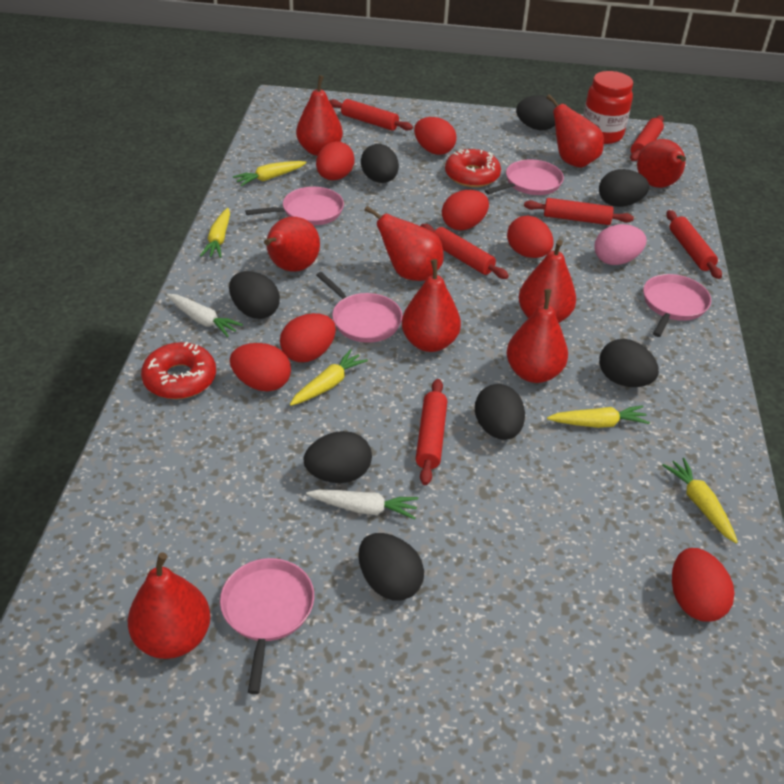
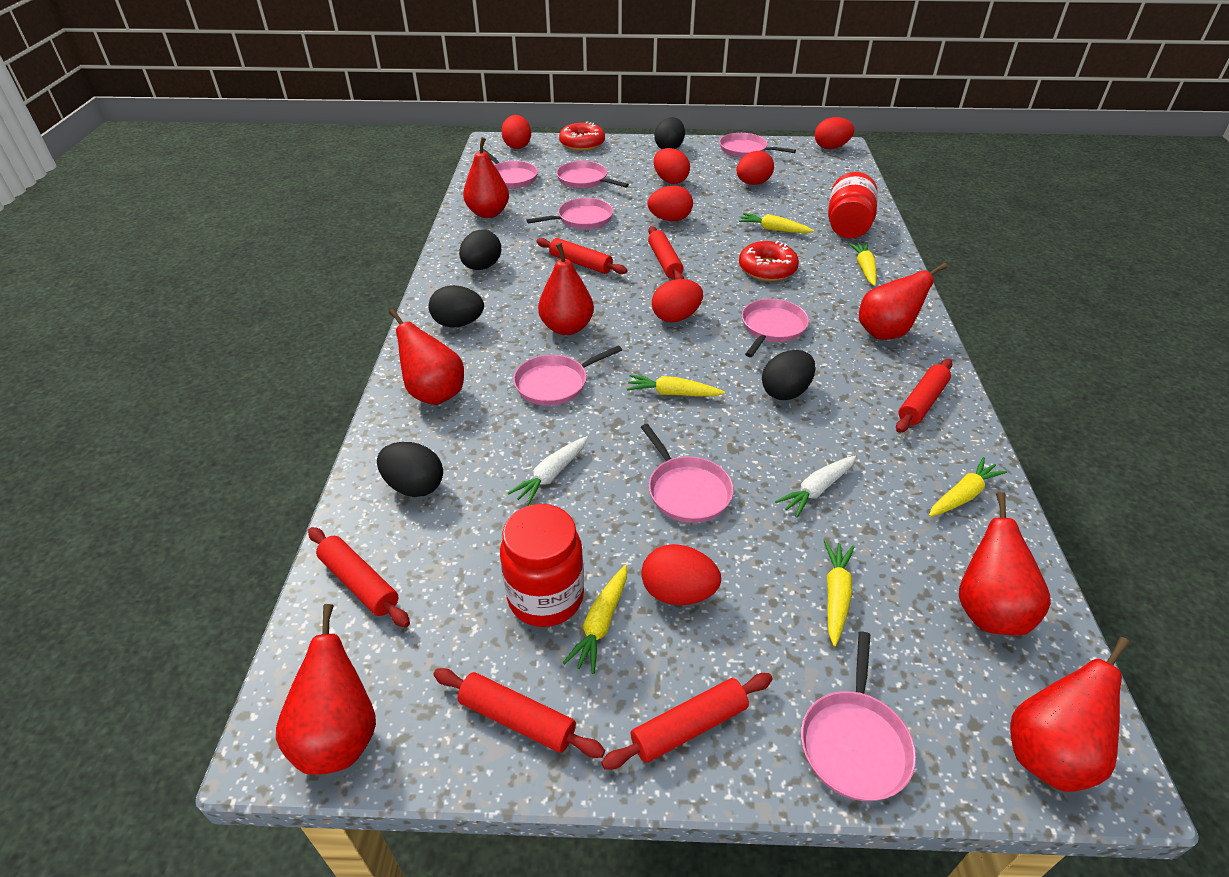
black egg: 8 -> 5
pink egg: 1 -> 0
pink pan: 5 -> 8
red jar: 1 -> 2
red pear: 9 -> 7
yellow carrot: 5 -> 6

